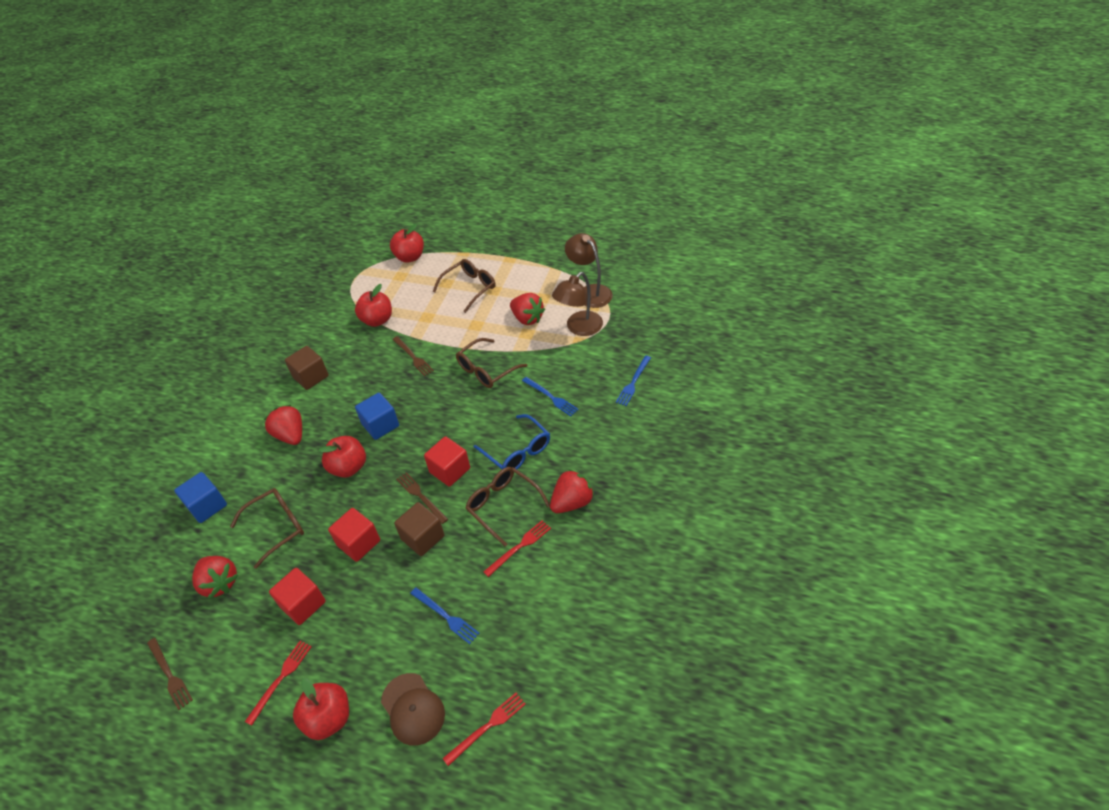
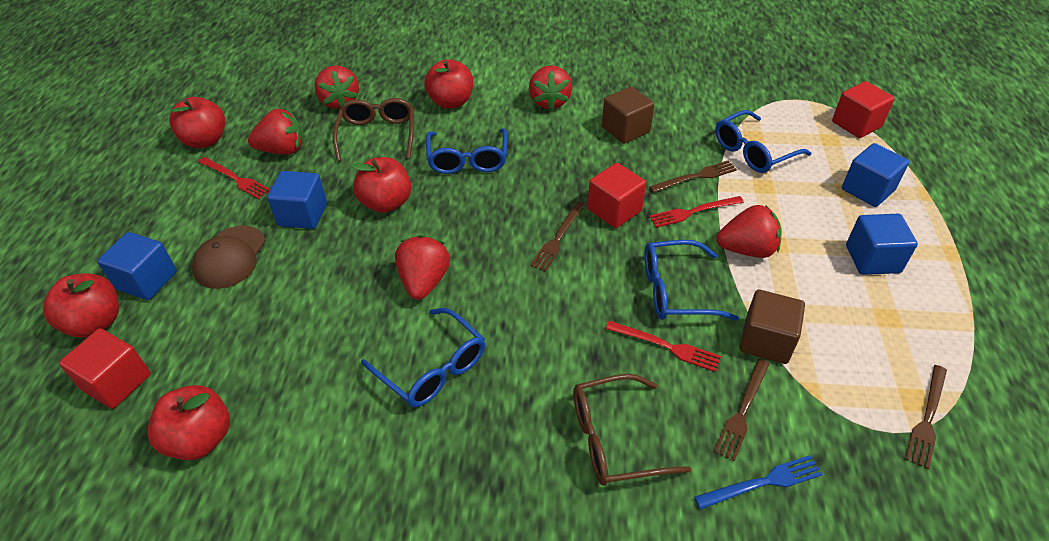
blue cube: 2 -> 4
blue fork: 3 -> 1
blue glasses: 1 -> 4
brown fork: 3 -> 4
brown glasses: 4 -> 2
brown lamp: 2 -> 0
red apple: 4 -> 5
red strawberry: 4 -> 5

